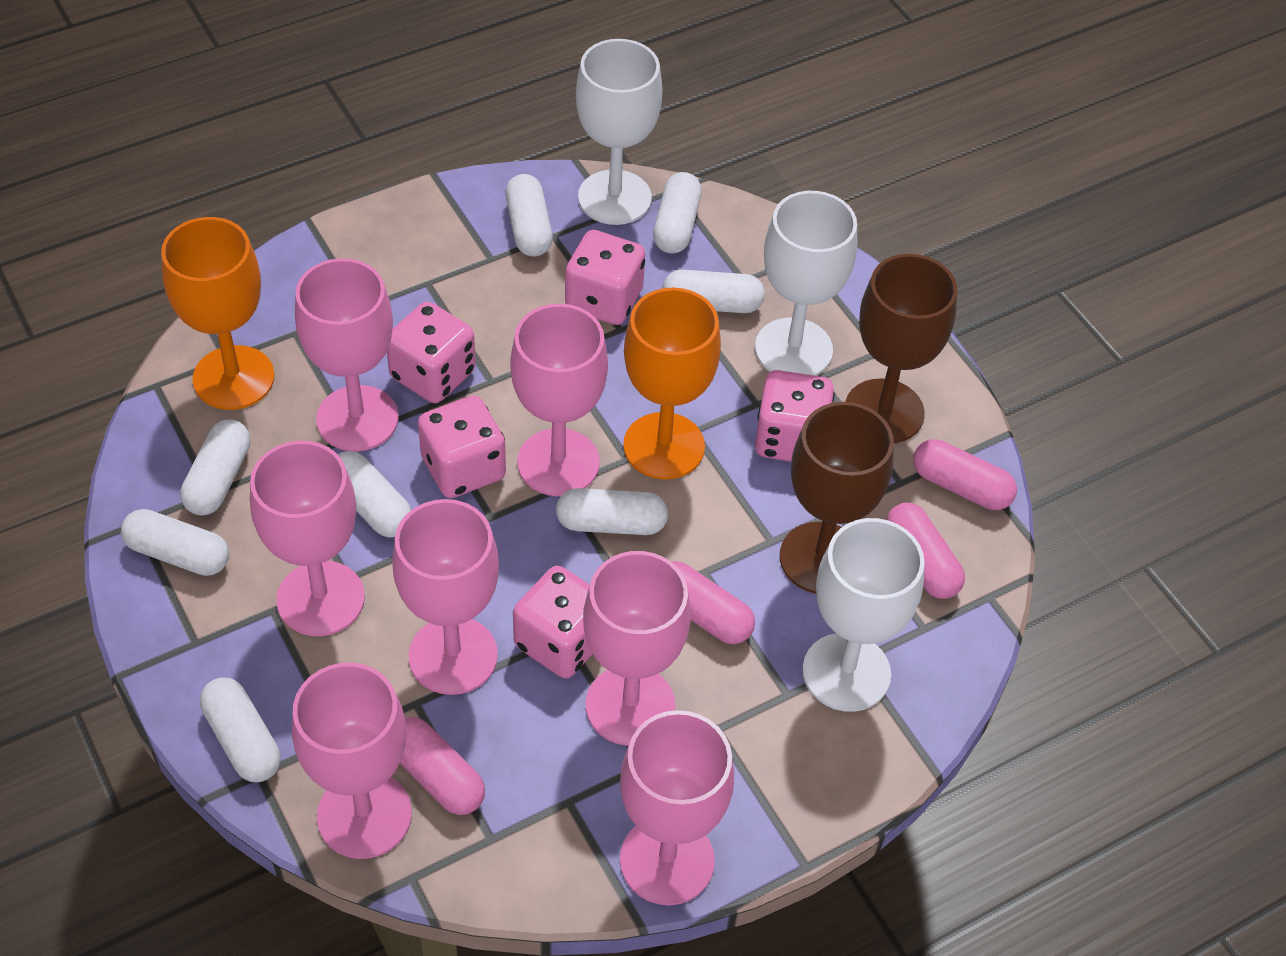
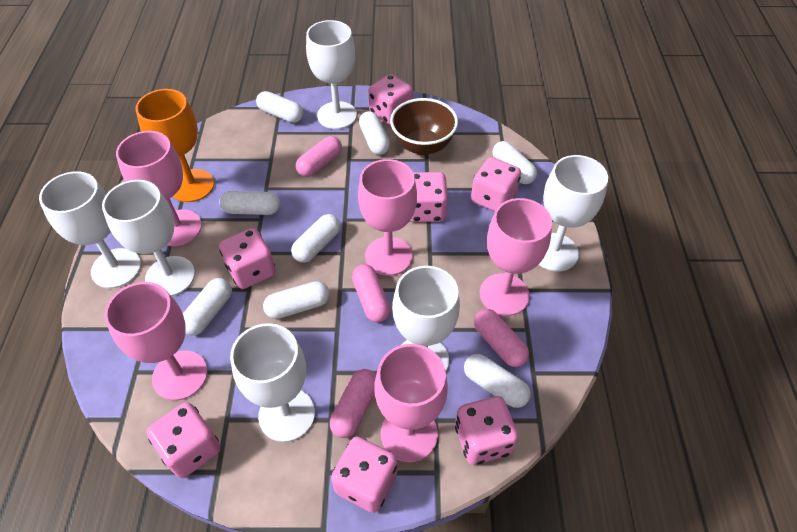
brown bowl: 0 -> 1
brown goblet: 2 -> 0
orange goblet: 2 -> 1
pink dice: 5 -> 7
pink goblet: 7 -> 5
white goblet: 3 -> 6

